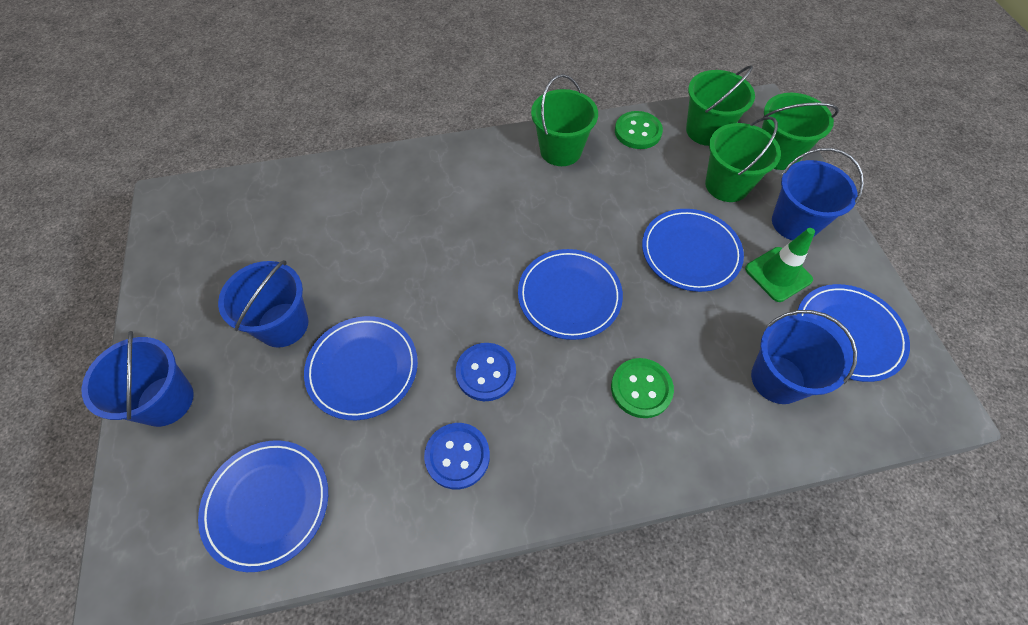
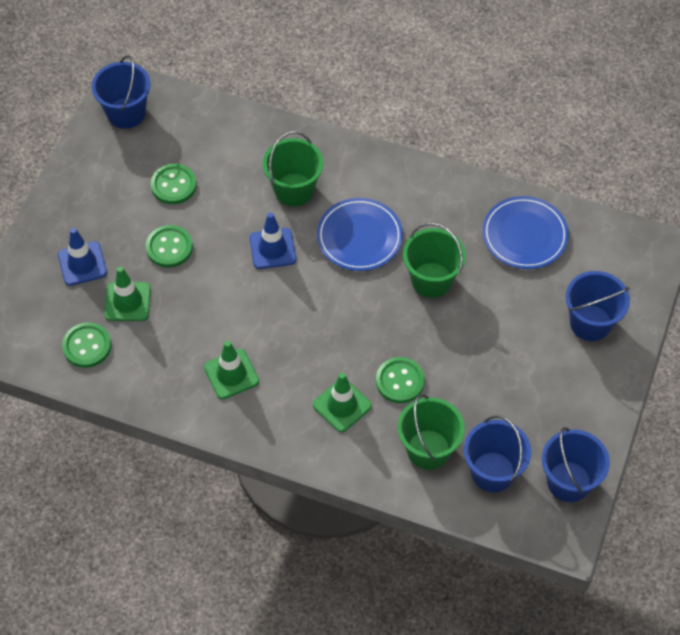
blue button: 2 -> 0
blue plate: 5 -> 2
blue traffic cone: 0 -> 2
green bucket: 4 -> 3
green button: 2 -> 4
green traffic cone: 1 -> 3

